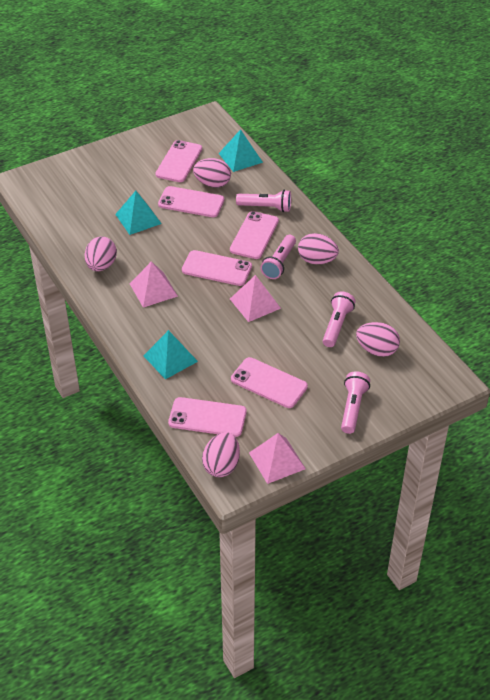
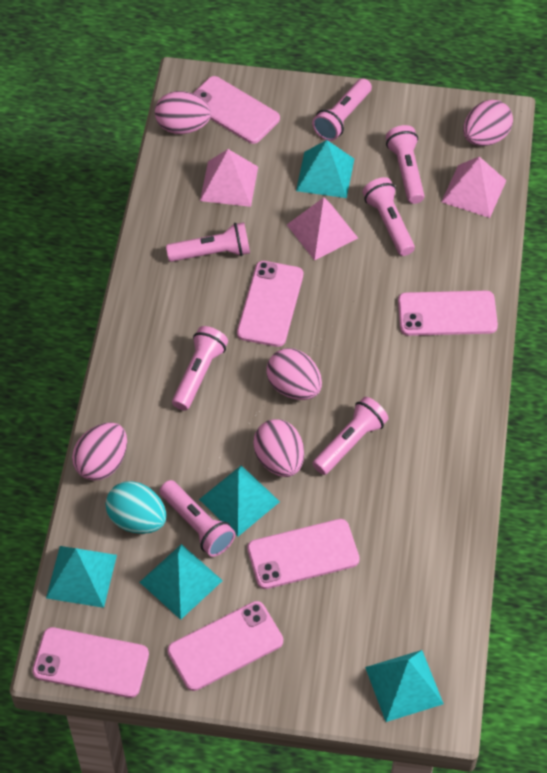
pink flashlight: 4 -> 7
turquoise egg: 0 -> 1
turquoise pyramid: 3 -> 5

